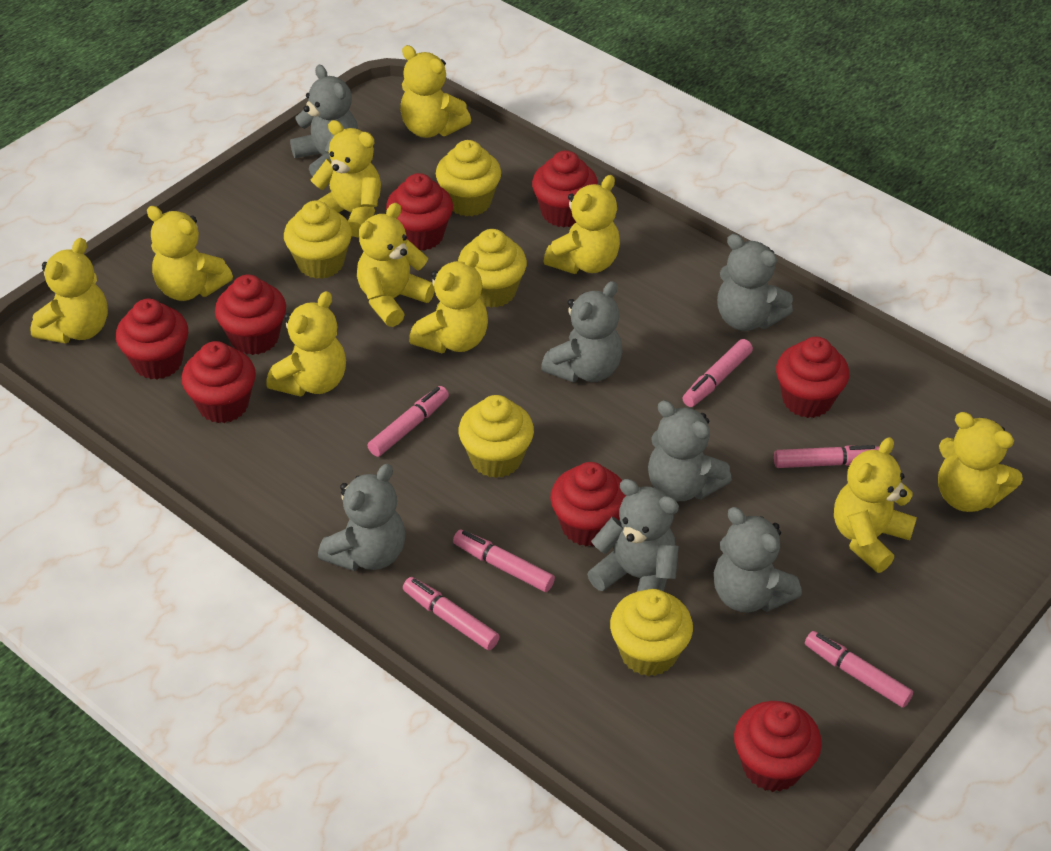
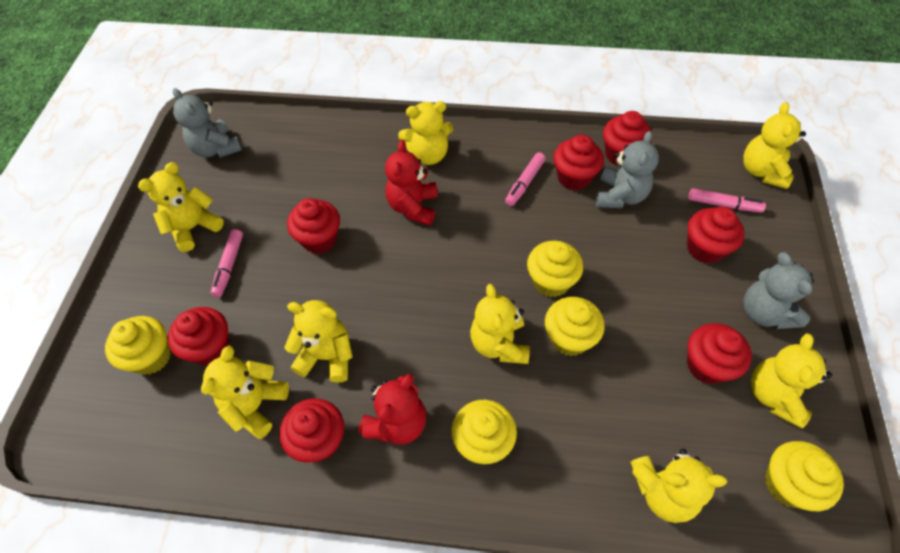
grey teddy bear: 7 -> 3
pink marker: 6 -> 3
red cupcake: 8 -> 7
red teddy bear: 0 -> 2
yellow teddy bear: 10 -> 8

